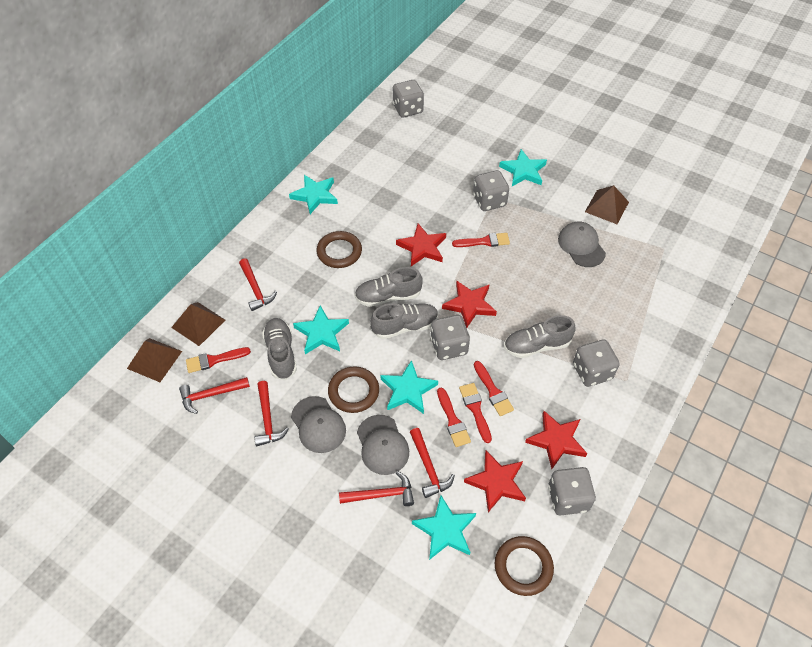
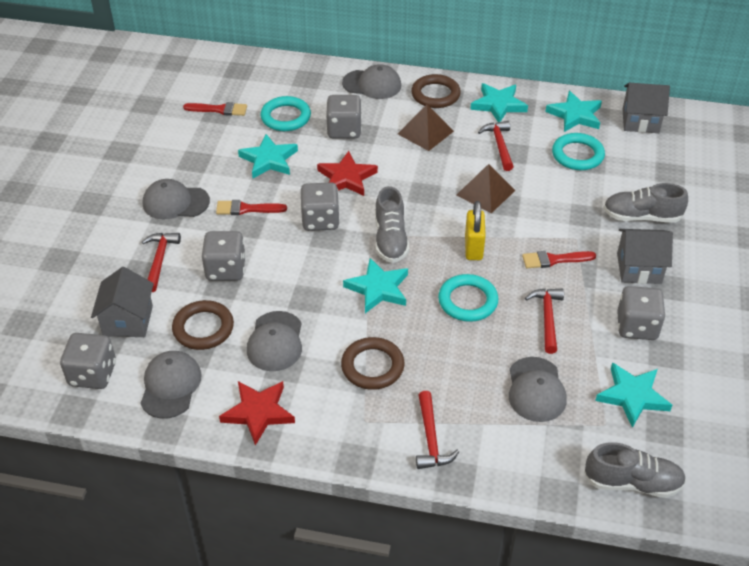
brown pyramid: 3 -> 2
grey cap: 3 -> 5
grey house: 0 -> 3
grey shoe: 4 -> 3
red brush: 5 -> 3
red hammer: 5 -> 4
red star: 4 -> 2
turquoise ring: 0 -> 3
yellow padlock: 0 -> 1

